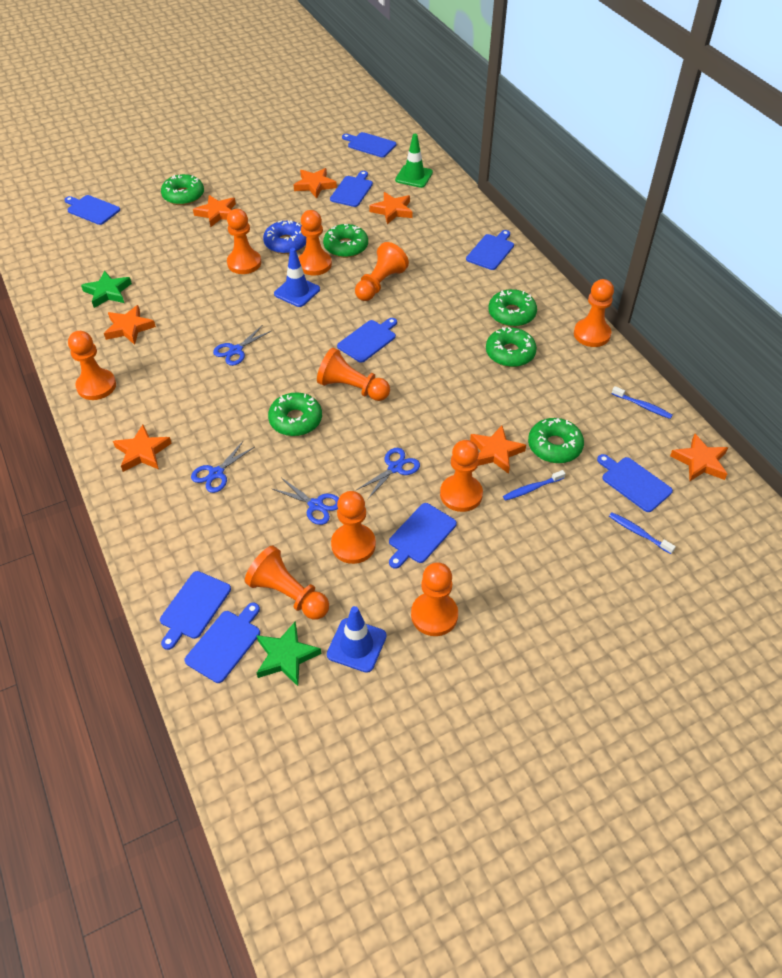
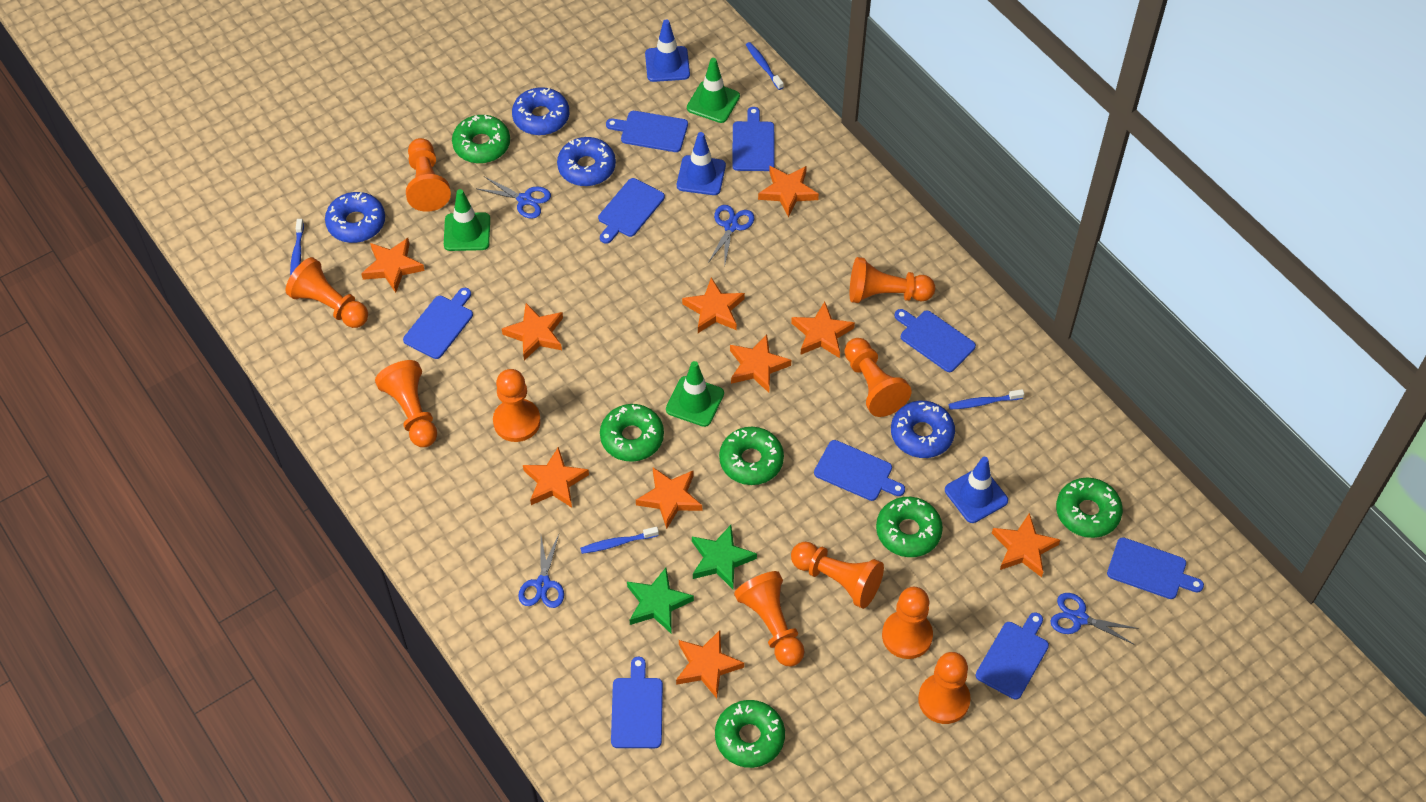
blue donut: 1 -> 4
blue toothbrush: 3 -> 4
blue traffic cone: 2 -> 3
green traffic cone: 1 -> 3
orange star: 7 -> 10

